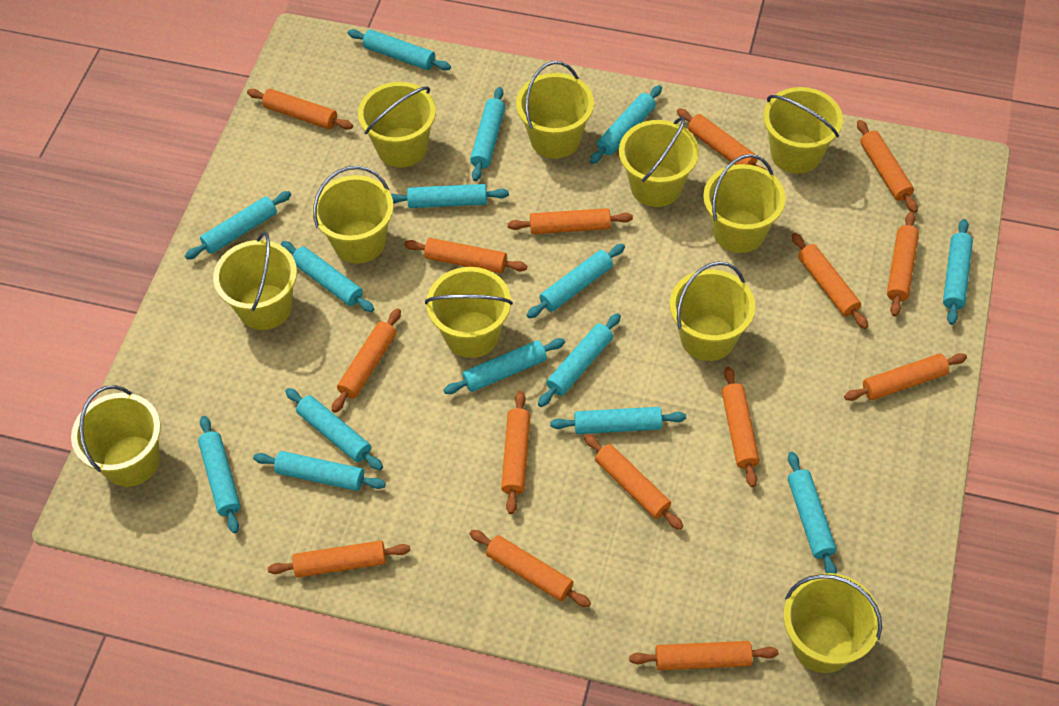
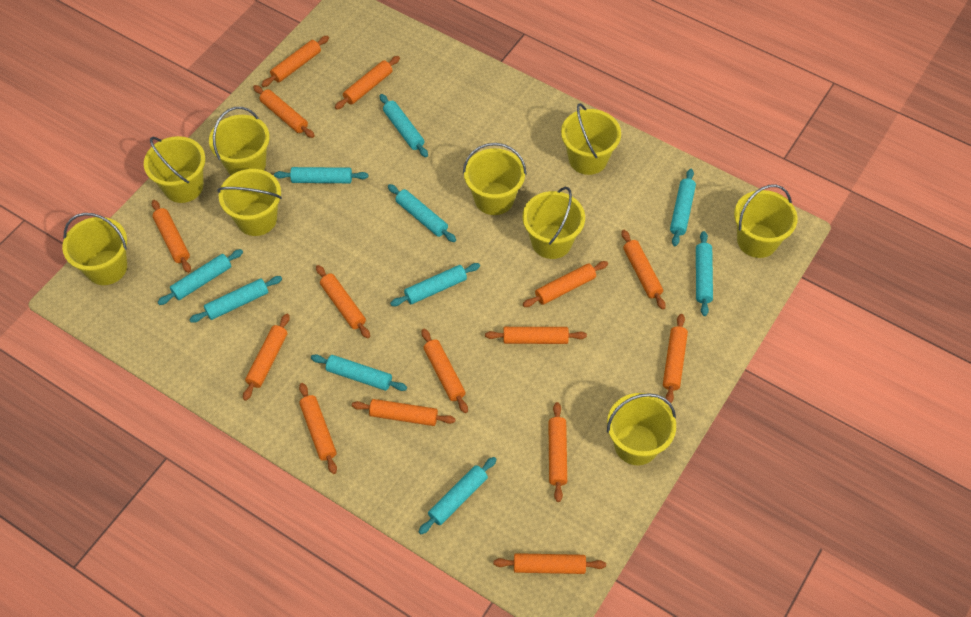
turquoise rolling pin: 15 -> 10
yellow bucket: 11 -> 9

